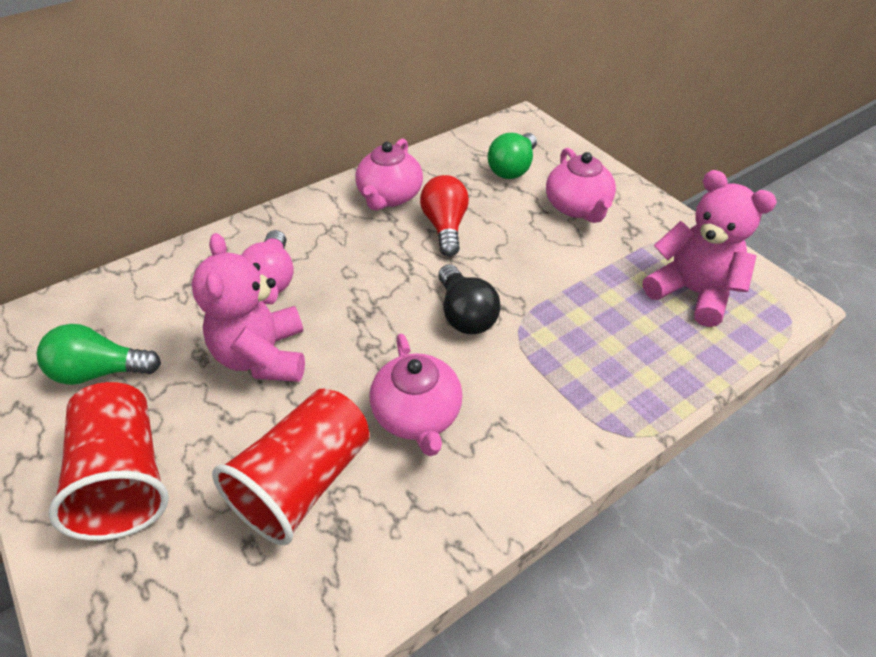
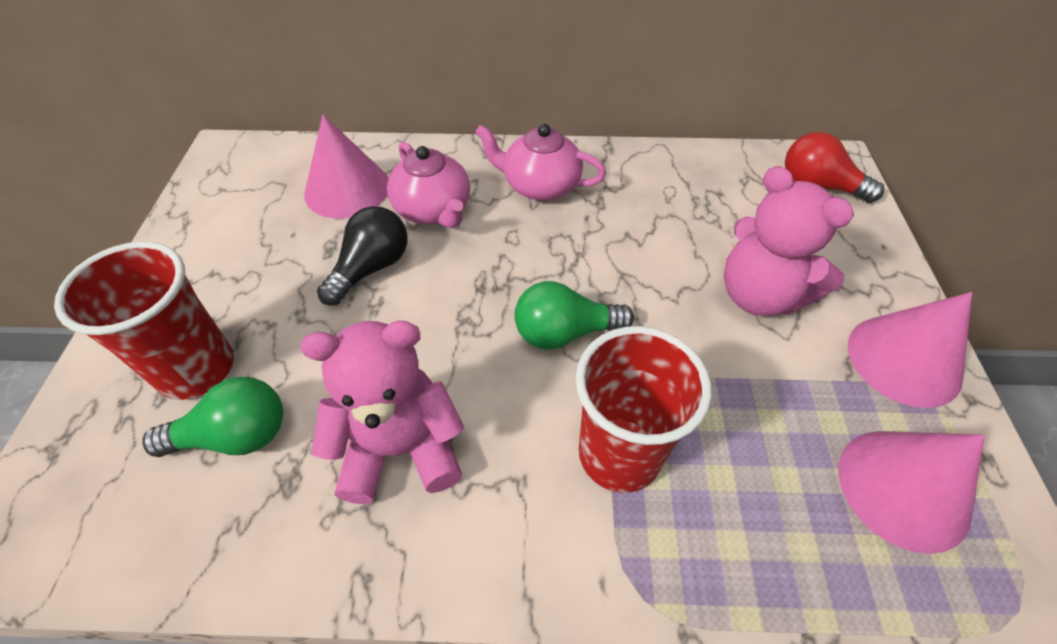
pink cone: 0 -> 3
pink light bulb: 1 -> 0
pink teapot: 3 -> 2

